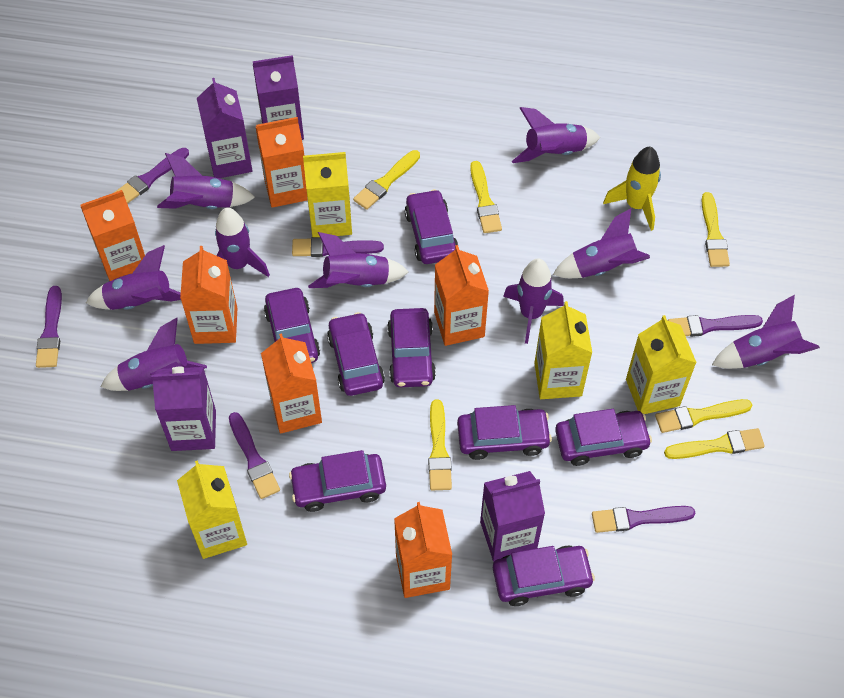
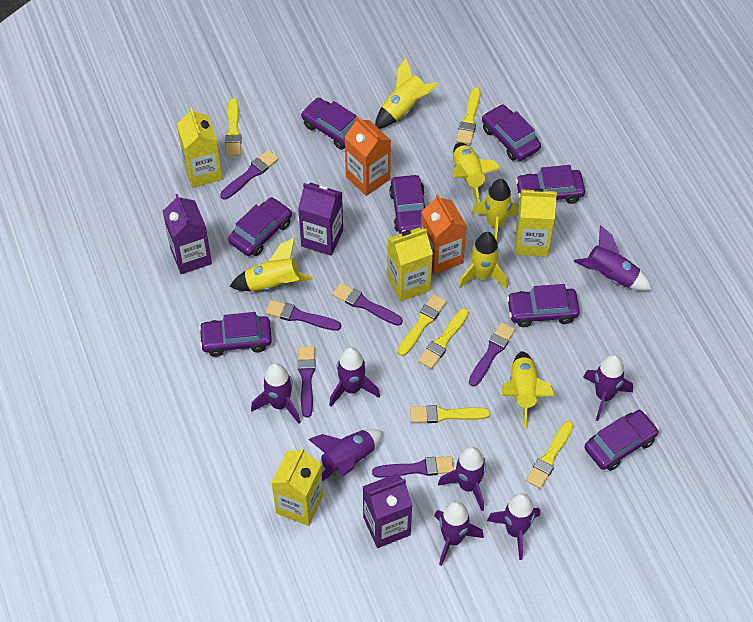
orange carton: 6 -> 2
purple carton: 4 -> 3
purple rocket: 9 -> 8
yellow rocket: 1 -> 6

